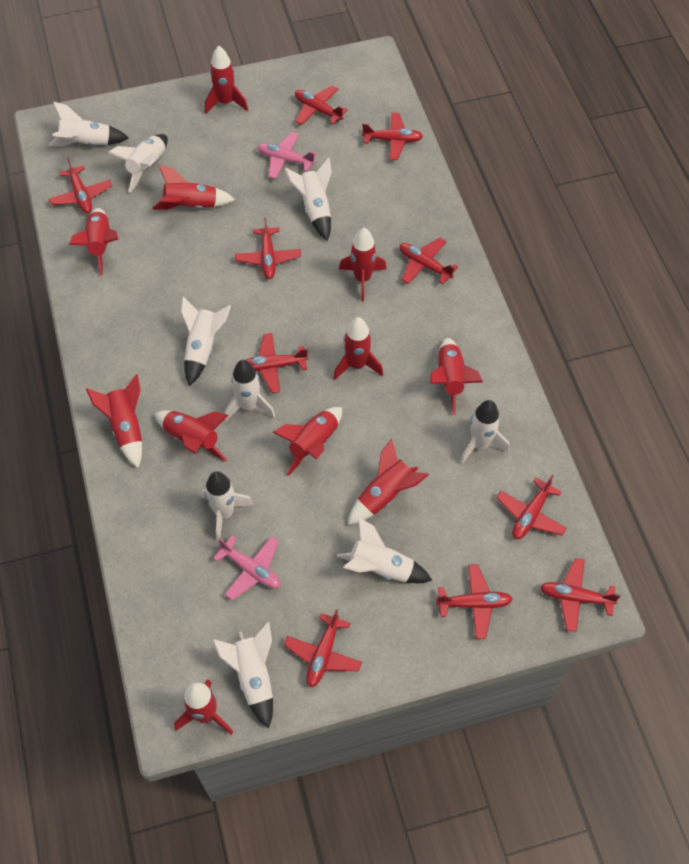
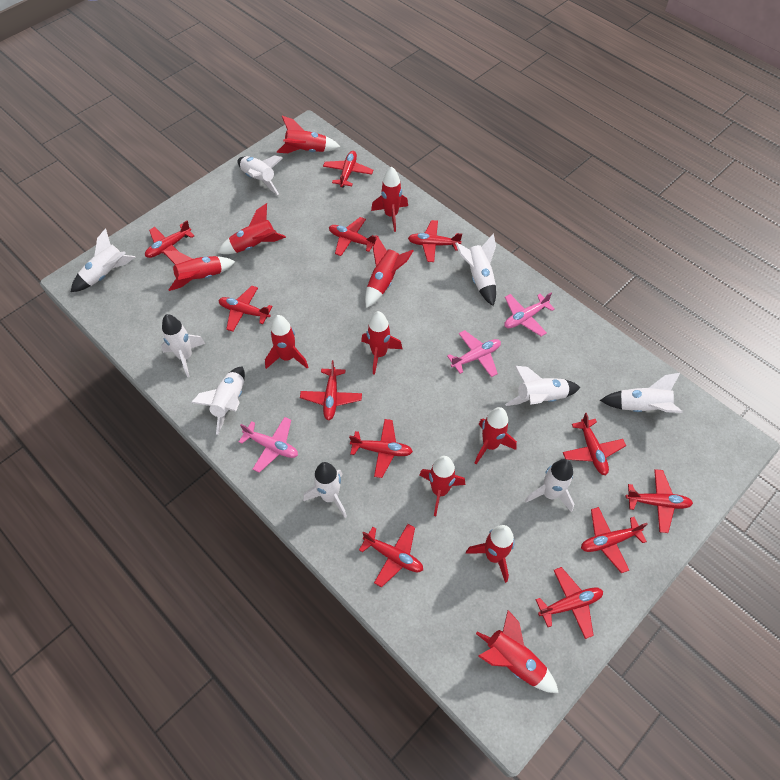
pink plane: 2 -> 3
red plane: 10 -> 12

